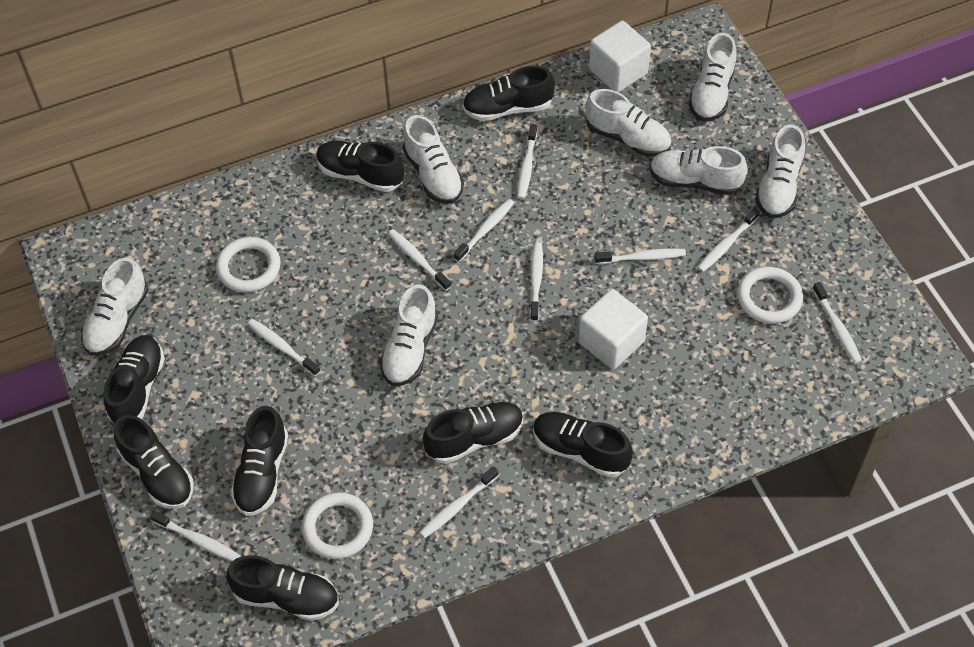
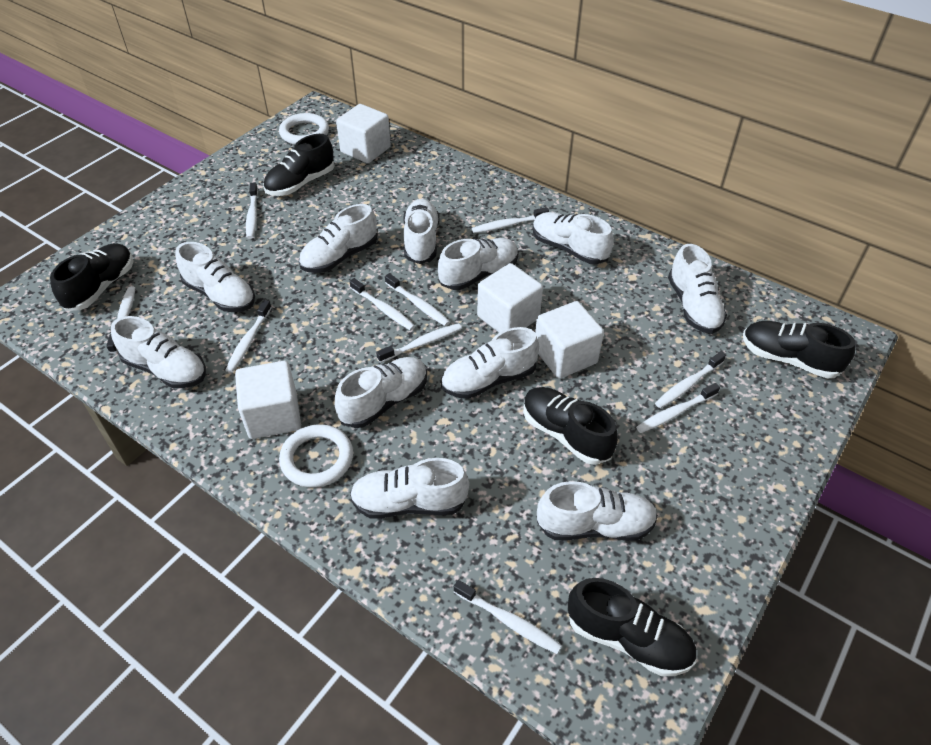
black shoe: 8 -> 5
white cube: 2 -> 4
white ring: 3 -> 2
white shoe: 7 -> 11

